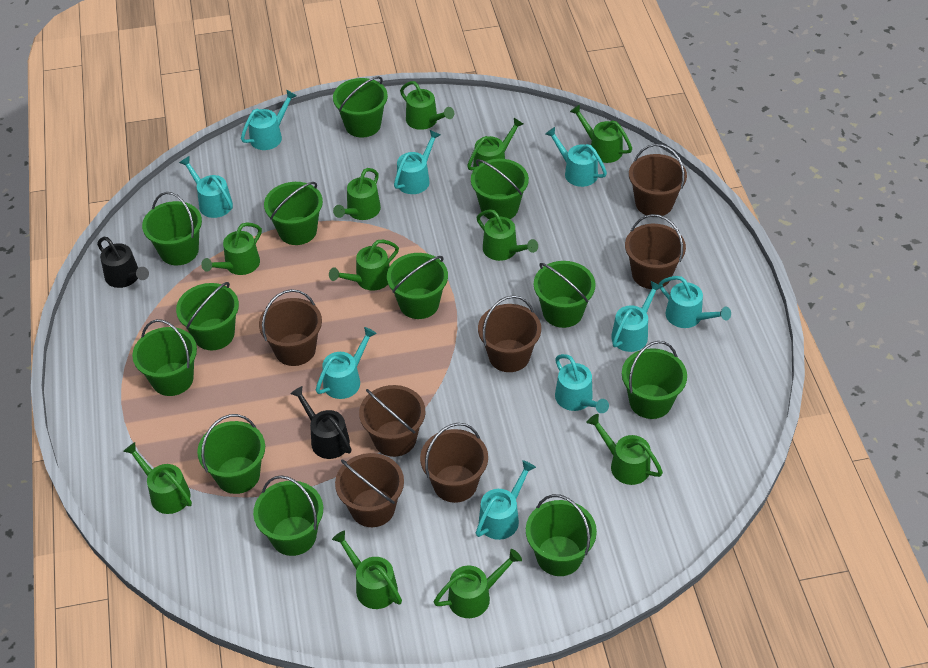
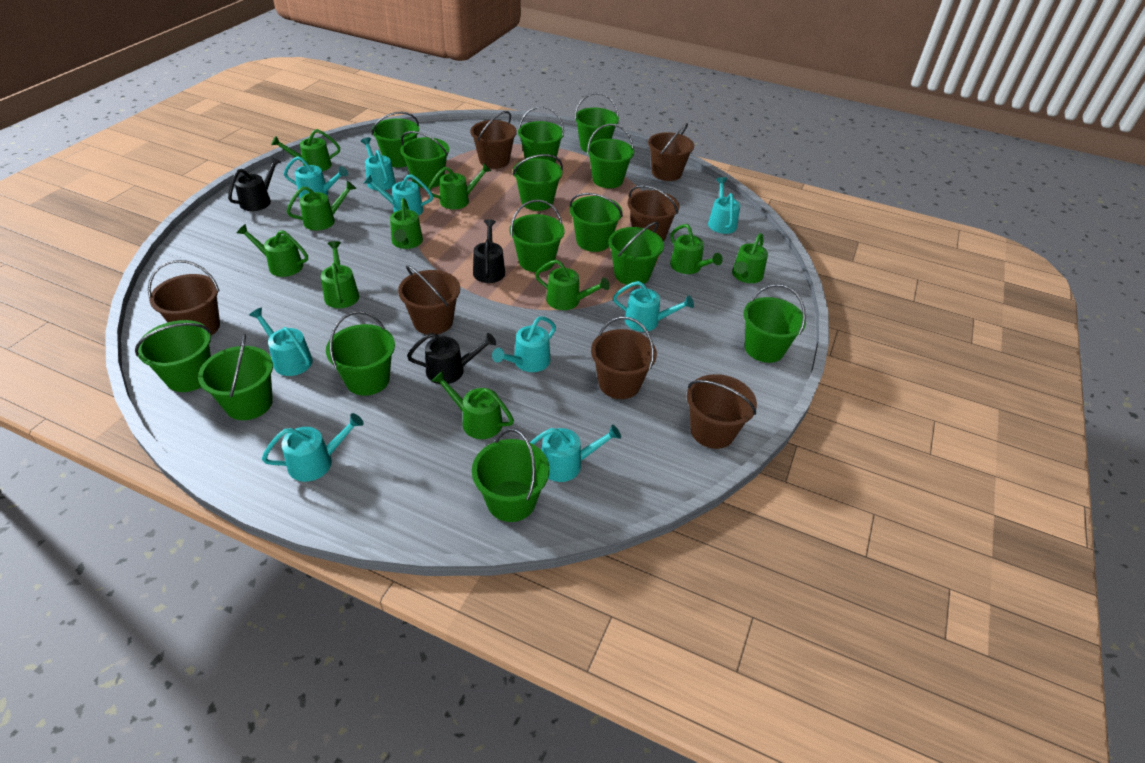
black watering can: 2 -> 3
green bucket: 12 -> 14
green watering can: 11 -> 10

